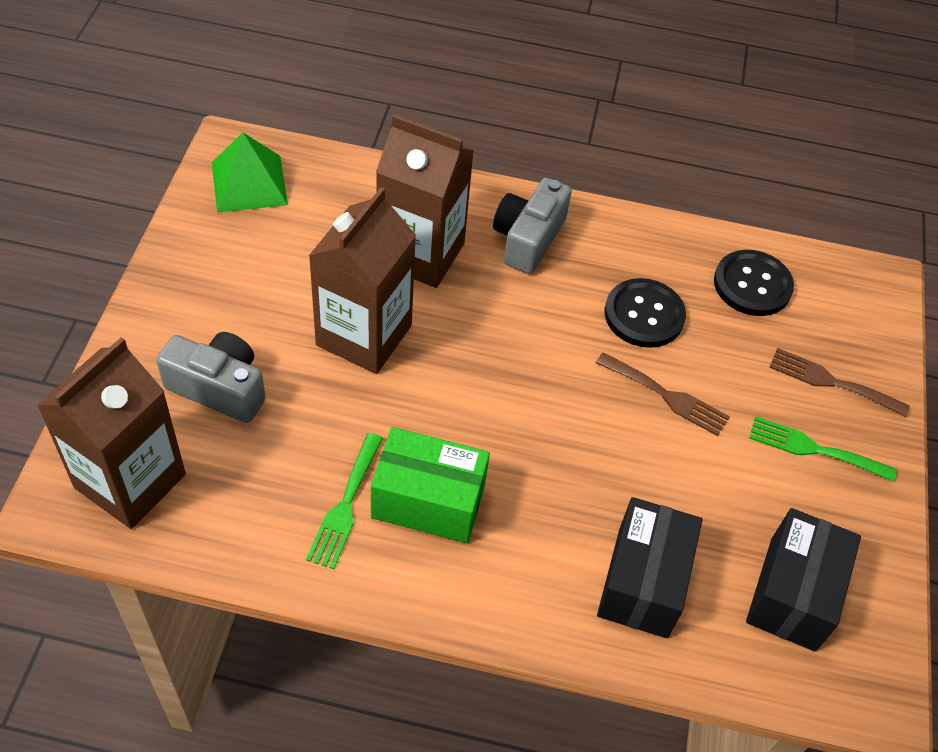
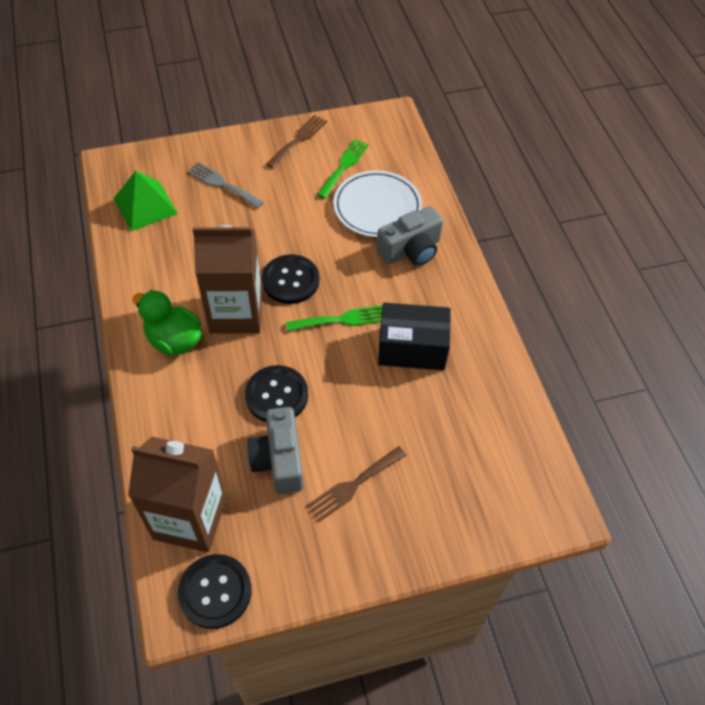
black box: 2 -> 1
black button: 2 -> 3
brown carton: 3 -> 2
green box: 1 -> 0
green duck: 0 -> 1
grey fork: 0 -> 1
white plate: 0 -> 1

